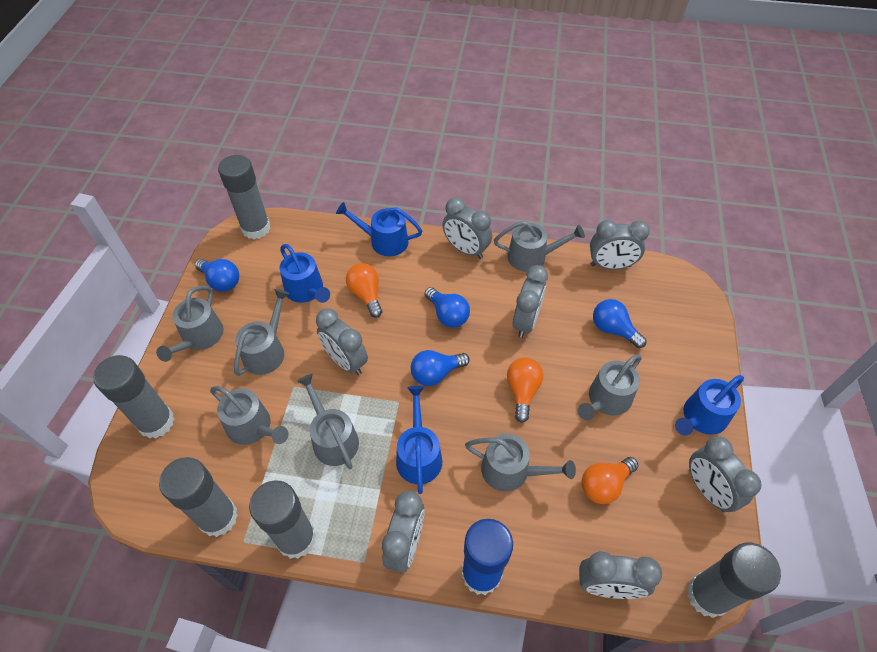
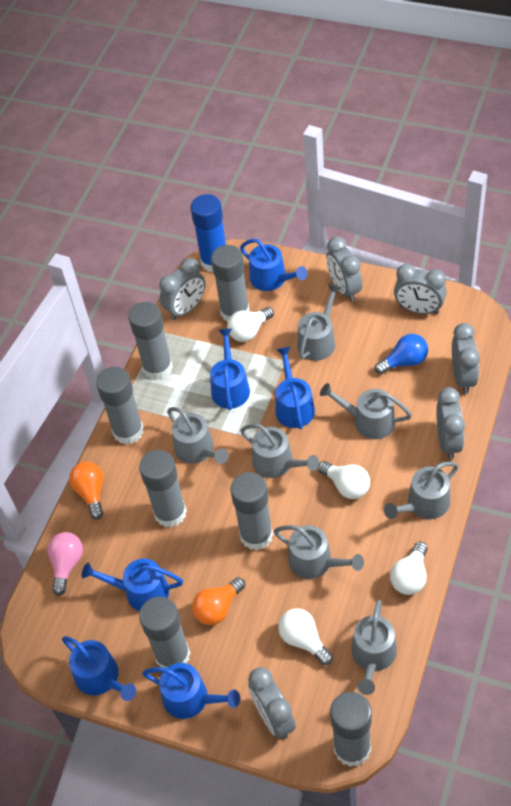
blue light bulb: 4 -> 1
blue watering can: 4 -> 6
grey clock: 7 -> 6
grey glue stick: 5 -> 7
orange light bulb: 3 -> 2
pink light bulb: 0 -> 1
white light bulb: 0 -> 4

